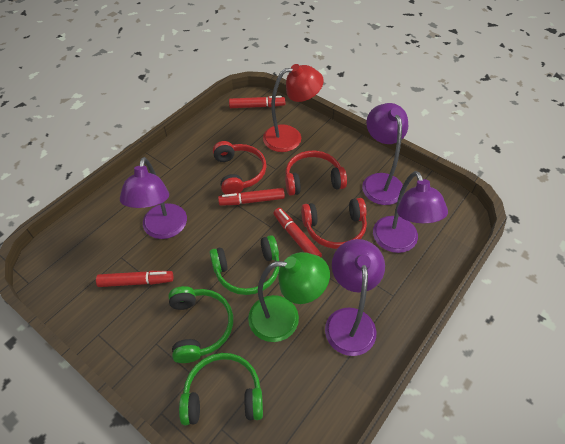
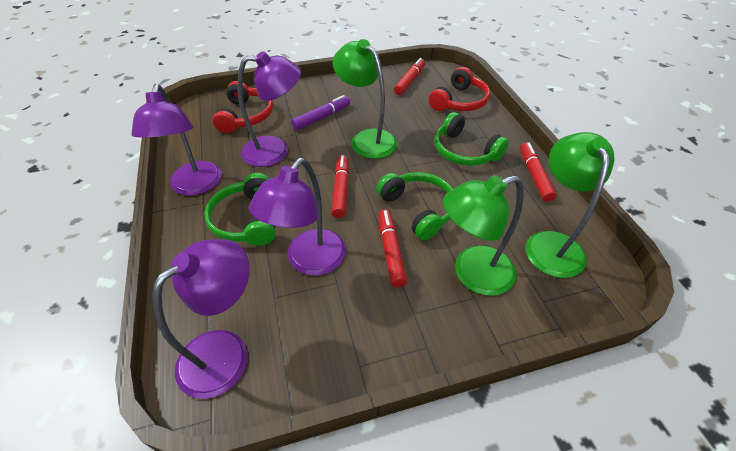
green lamp: 1 -> 3
purple marker: 0 -> 1
red headphones: 3 -> 2
red lamp: 1 -> 0

